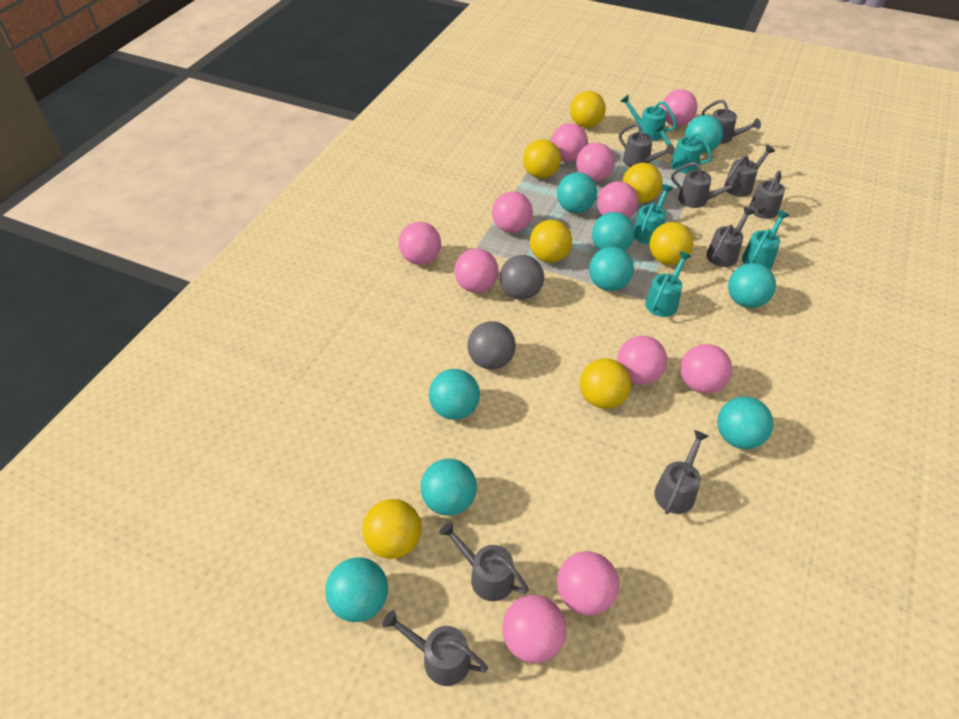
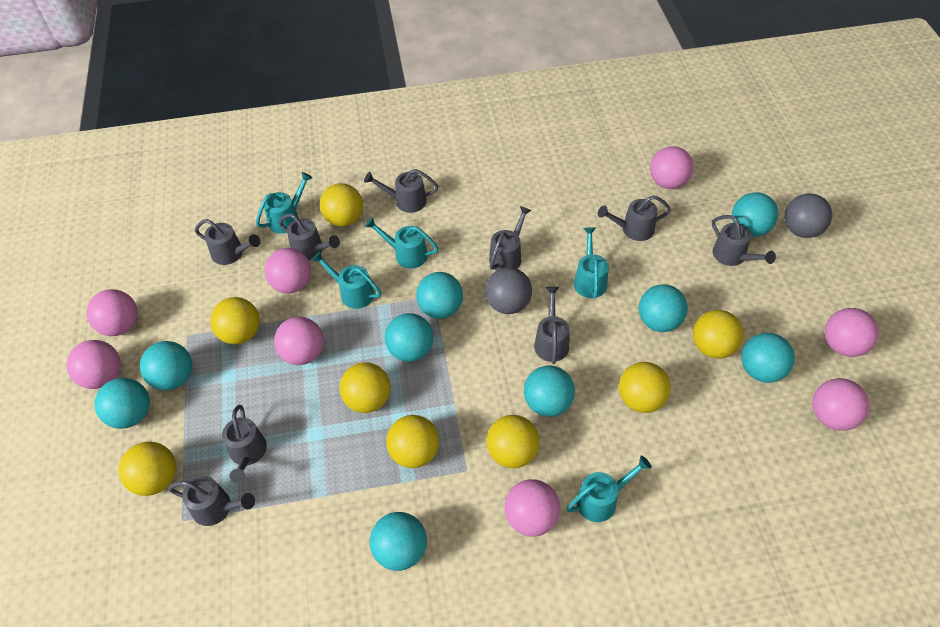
pink ball: 11 -> 8
yellow ball: 7 -> 8

